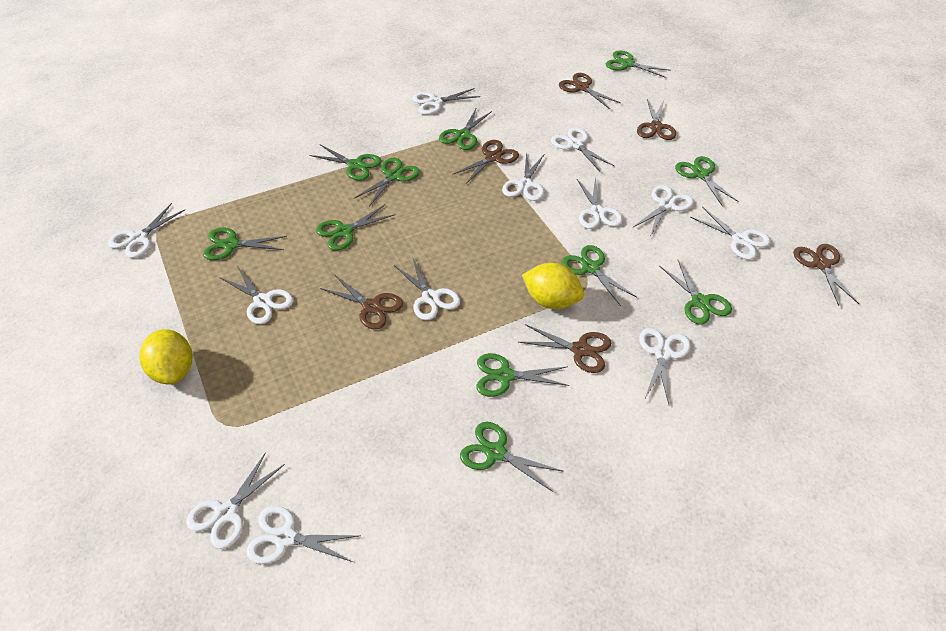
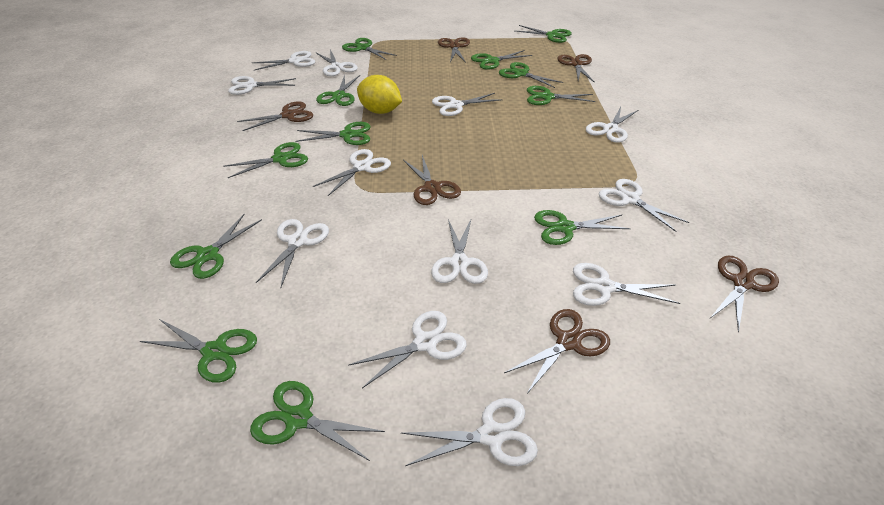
green scissors: 11 -> 12
yellow lemon: 2 -> 1

